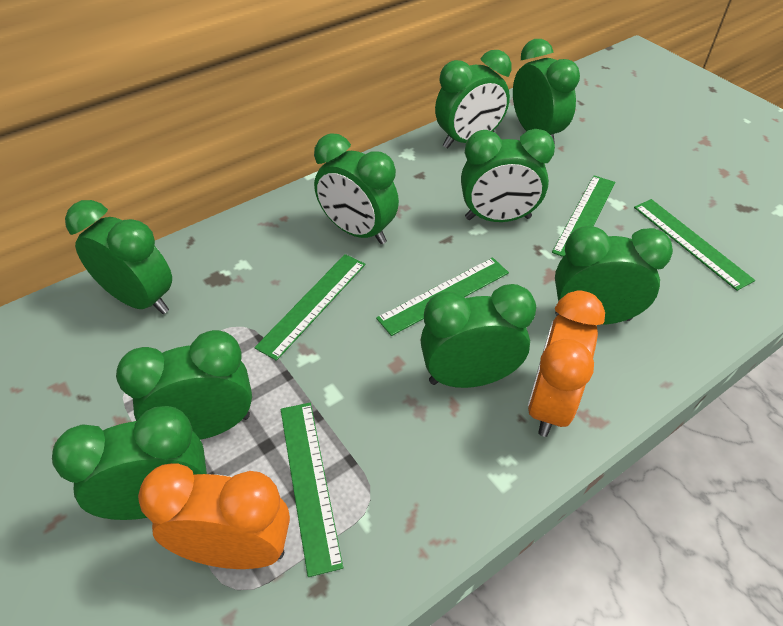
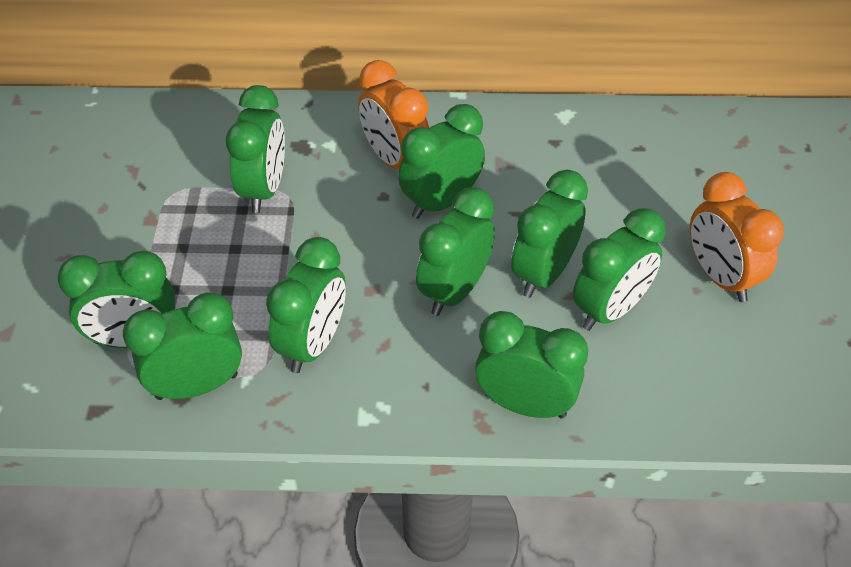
green ruler: 5 -> 0

